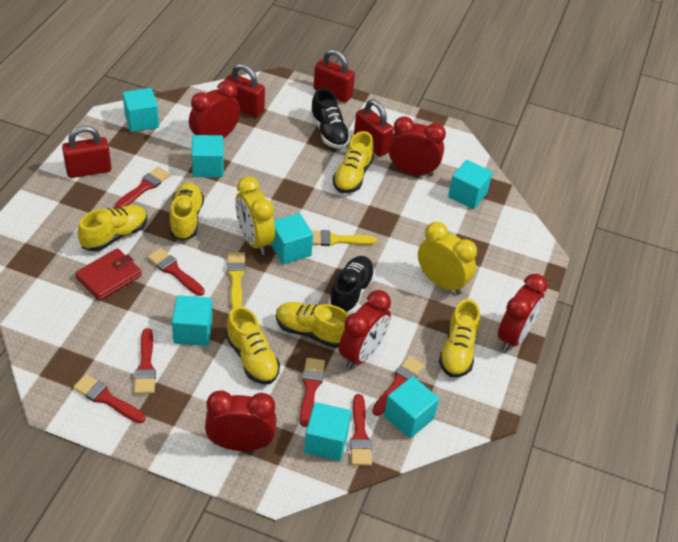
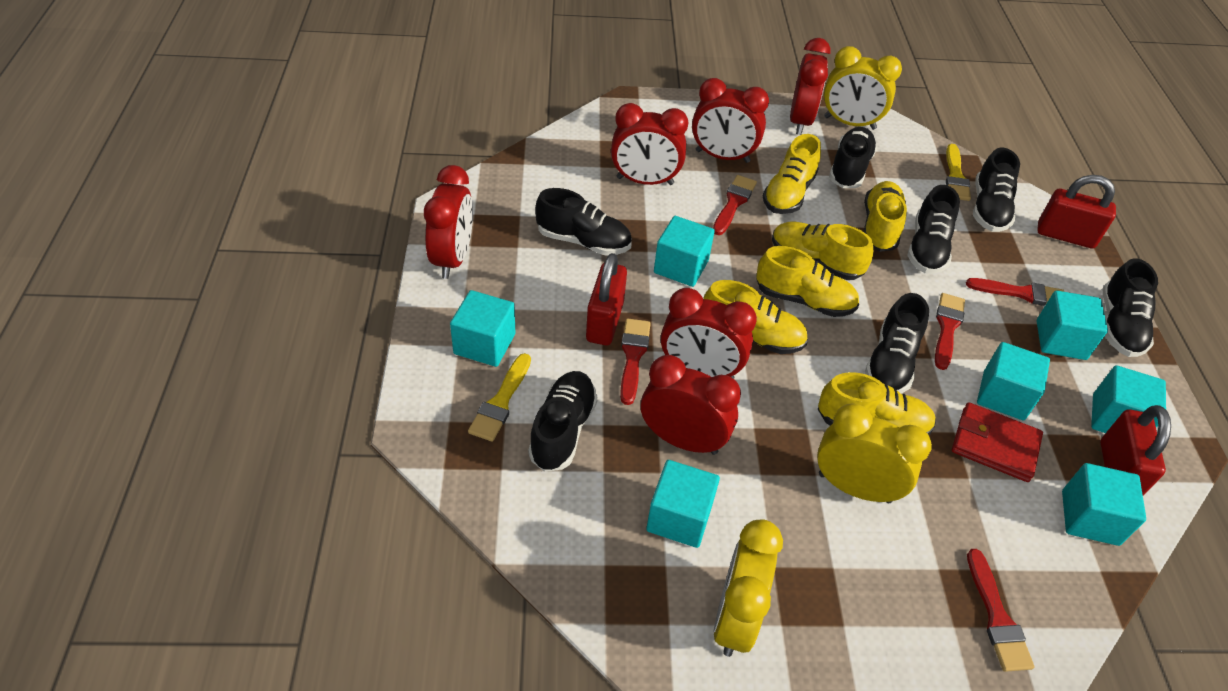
black shoe: 2 -> 7
red brush: 7 -> 5
red clock: 5 -> 6
red padlock: 4 -> 3
yellow clock: 2 -> 3

